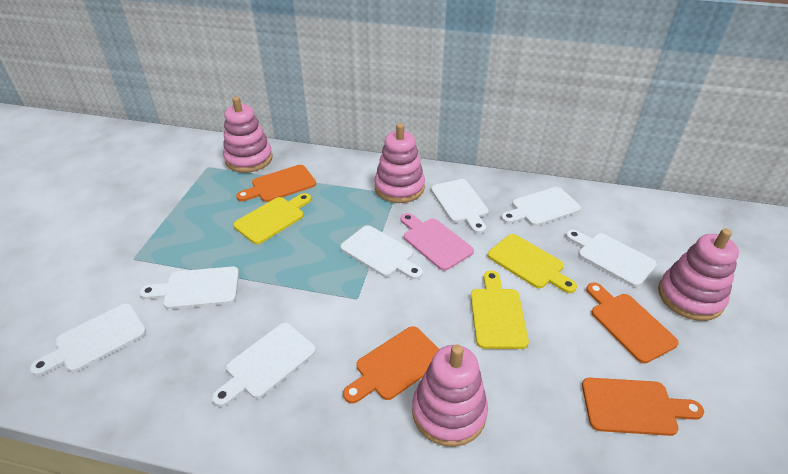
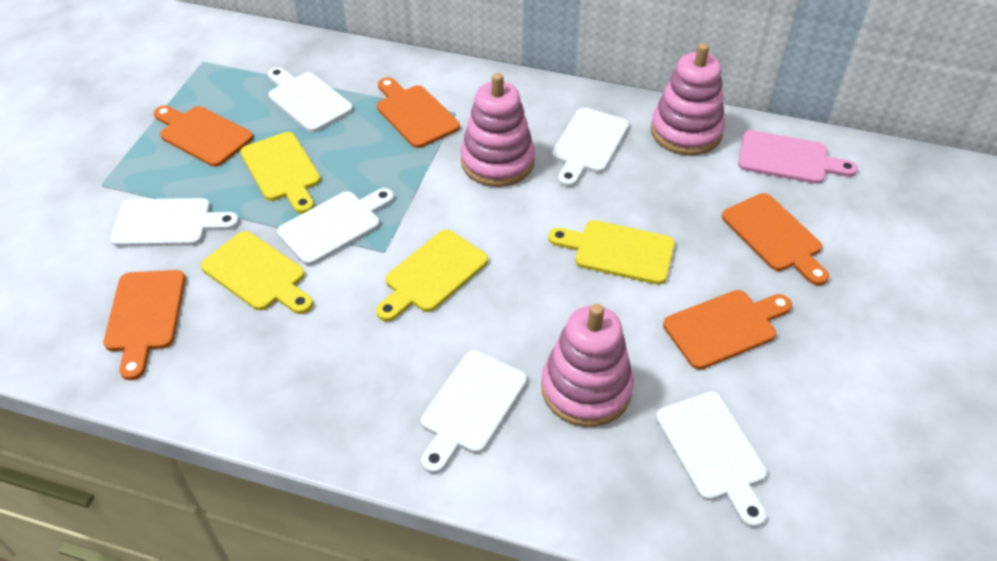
orange cutting board: 4 -> 5
pink stacking toy: 4 -> 3
white cutting board: 7 -> 6
yellow cutting board: 3 -> 4

